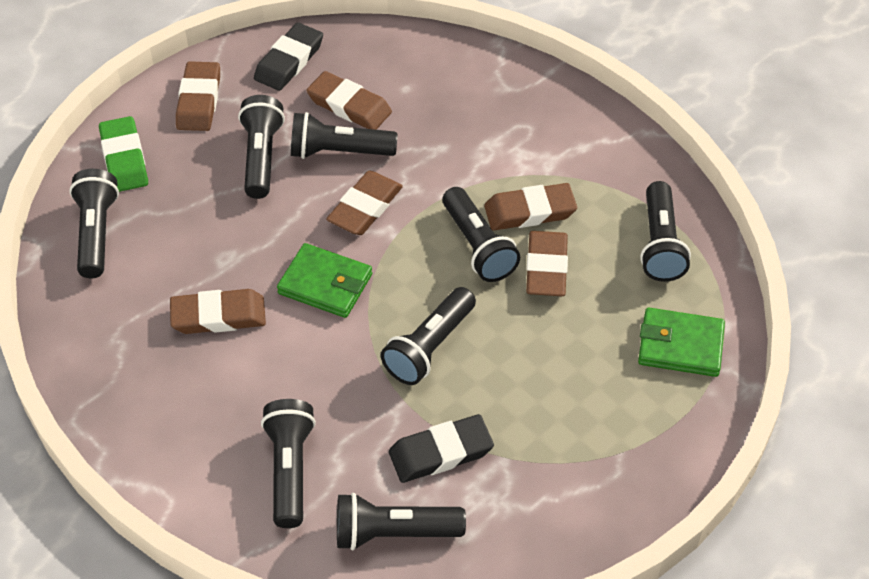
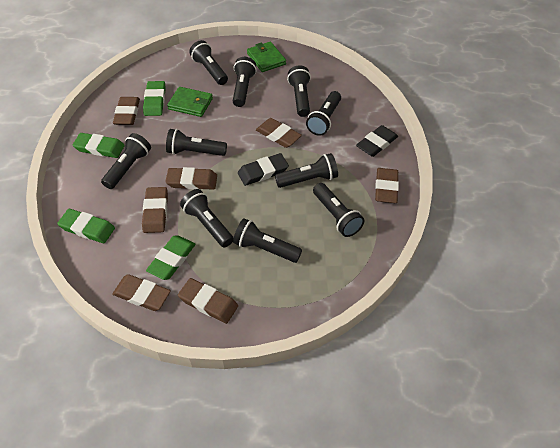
black flashlight: 8 -> 10
brown eraser: 6 -> 7
green eraser: 1 -> 4

